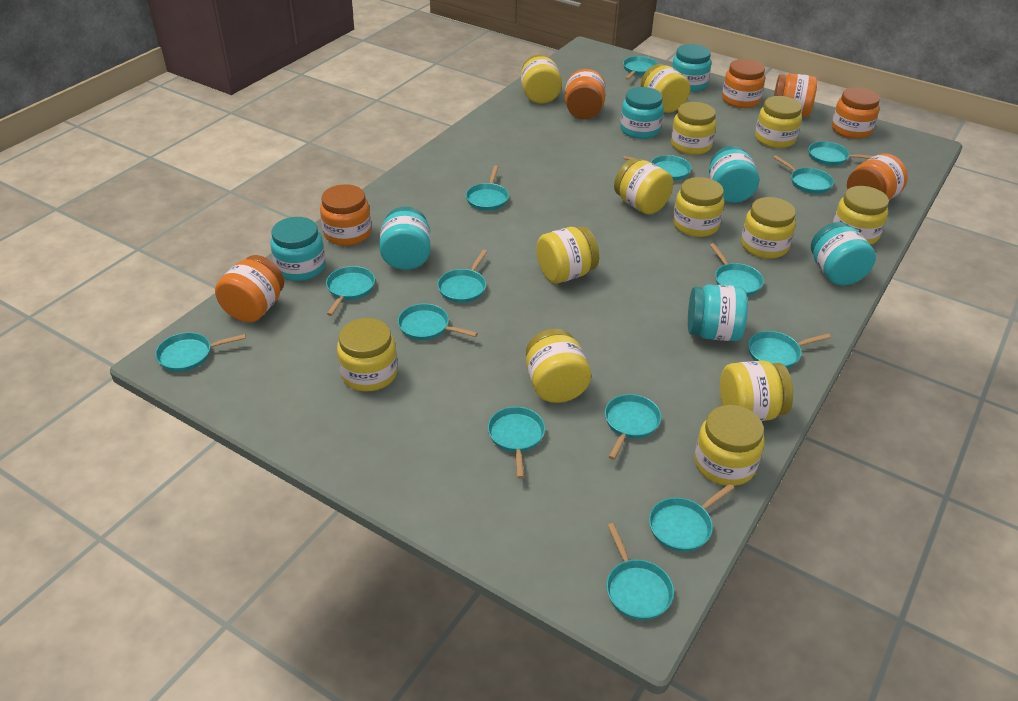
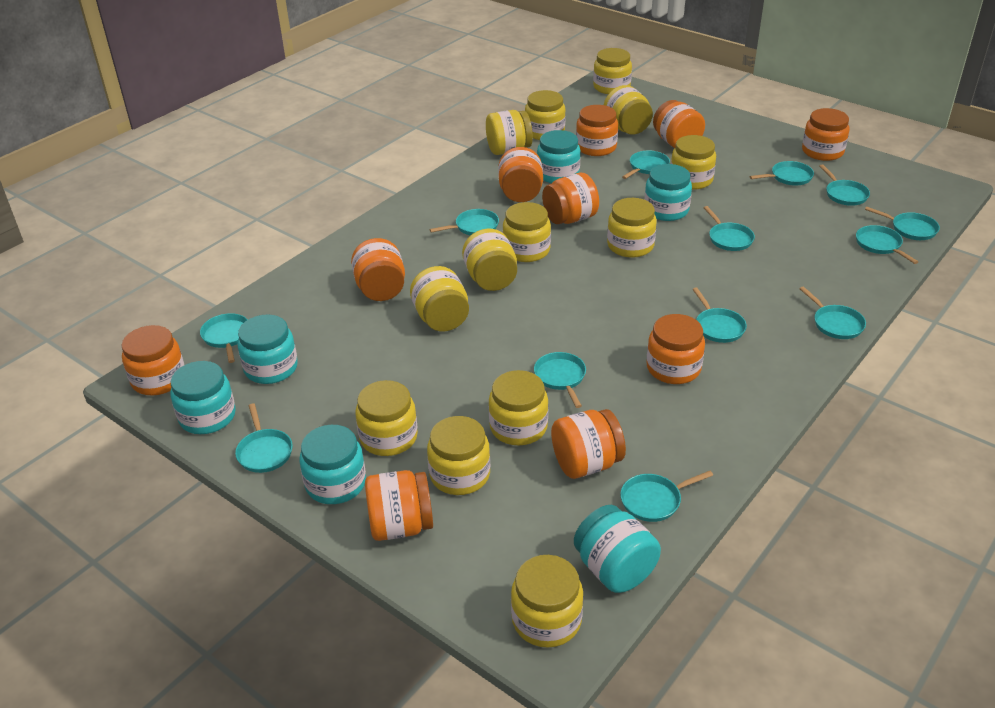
orange jar: 7 -> 10
turquoise jar: 7 -> 6
turquoise pan: 15 -> 13

